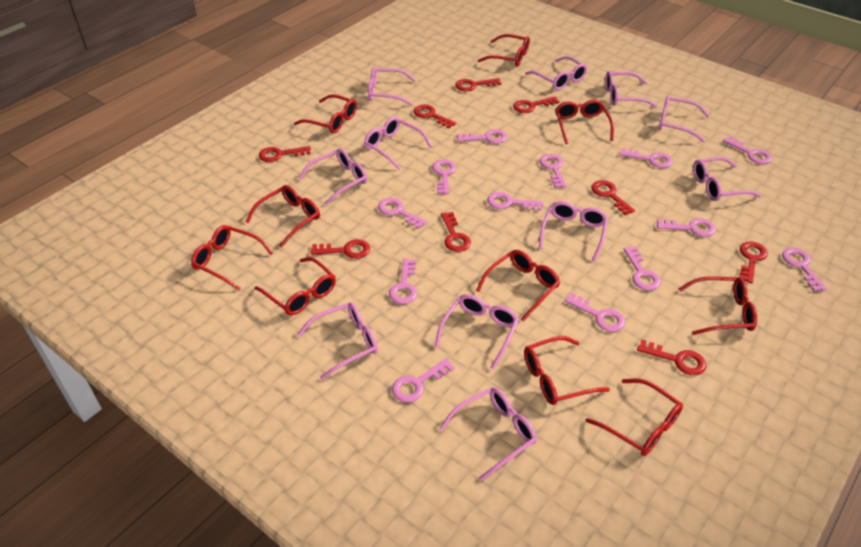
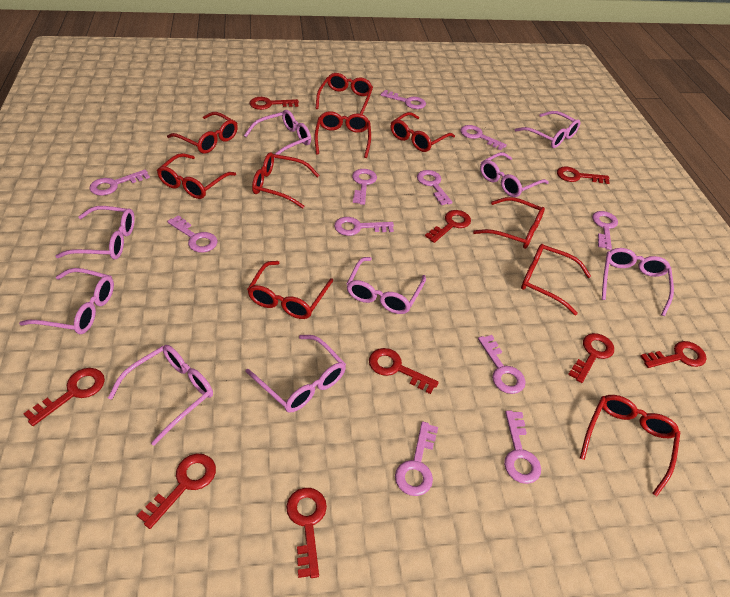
pink glasses: 11 -> 9
pink key: 13 -> 11

